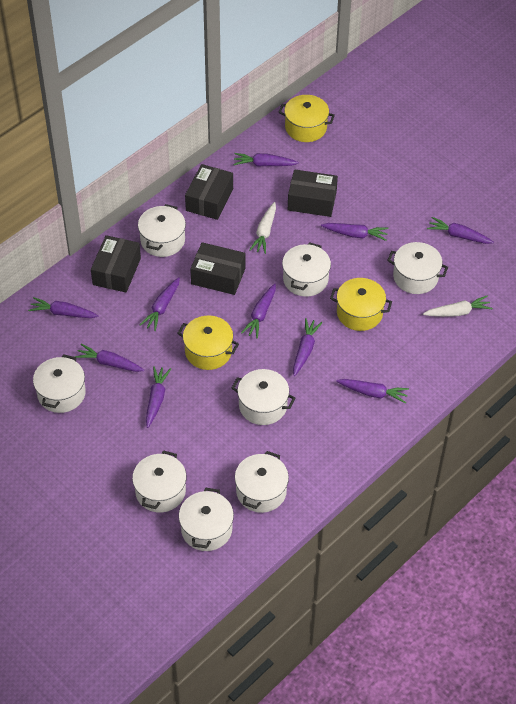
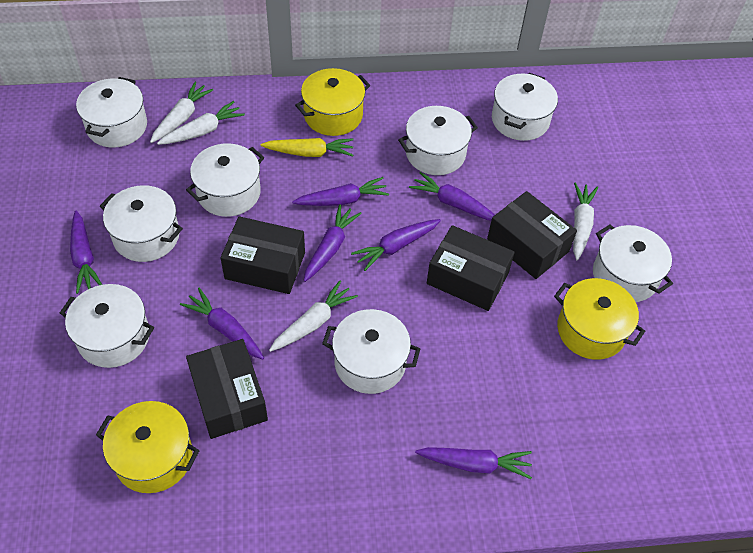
purple carrot: 10 -> 7
white carrot: 2 -> 4
yellow carrot: 0 -> 1

